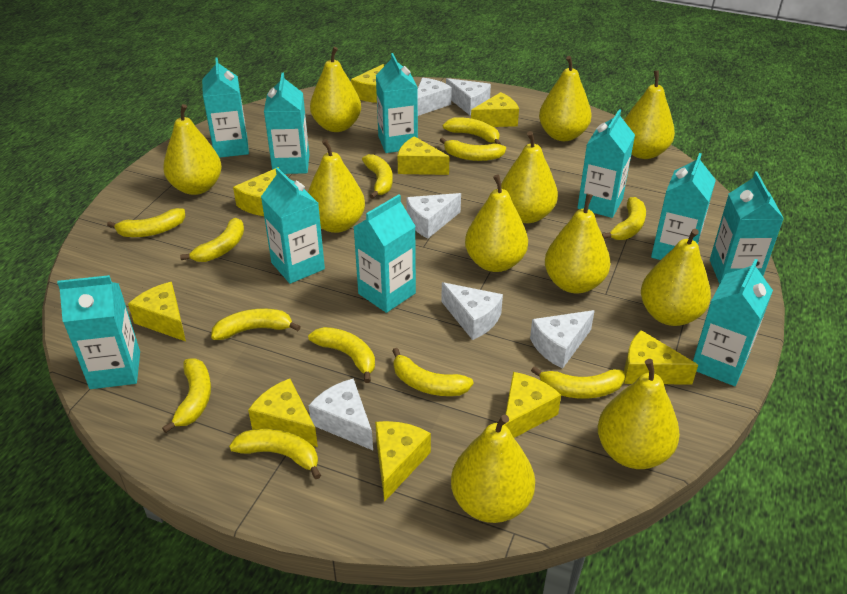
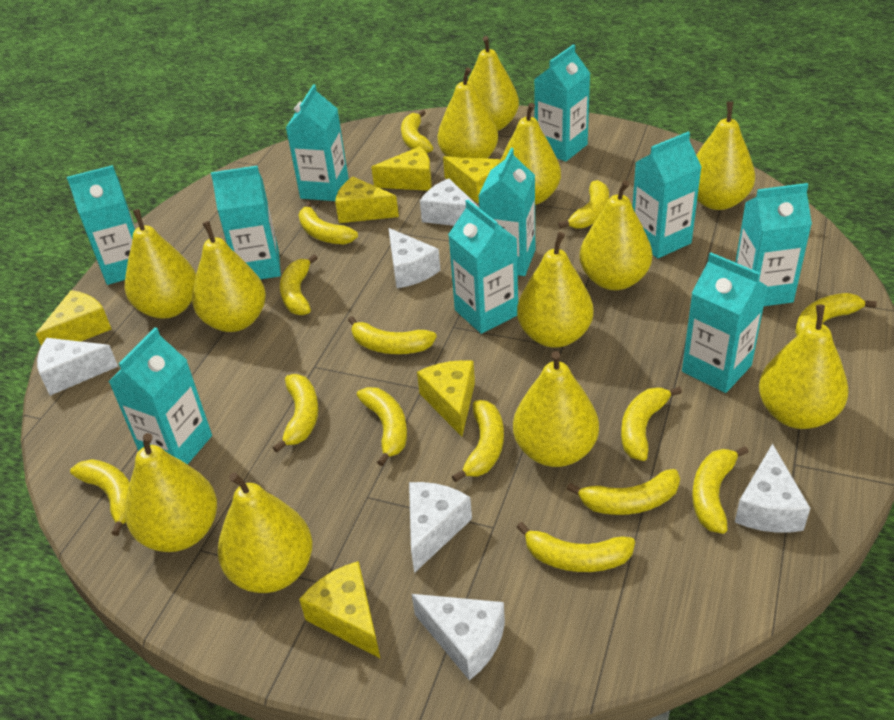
yellow banana: 12 -> 14
yellow cheese: 9 -> 6
yellow pear: 11 -> 12

